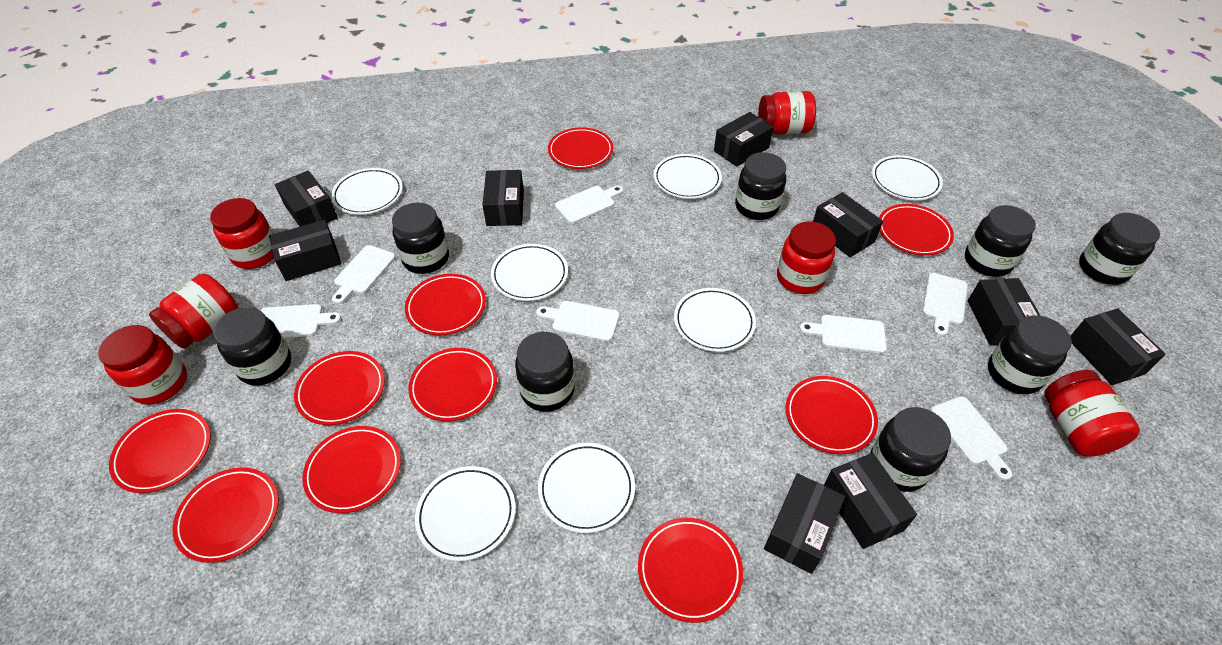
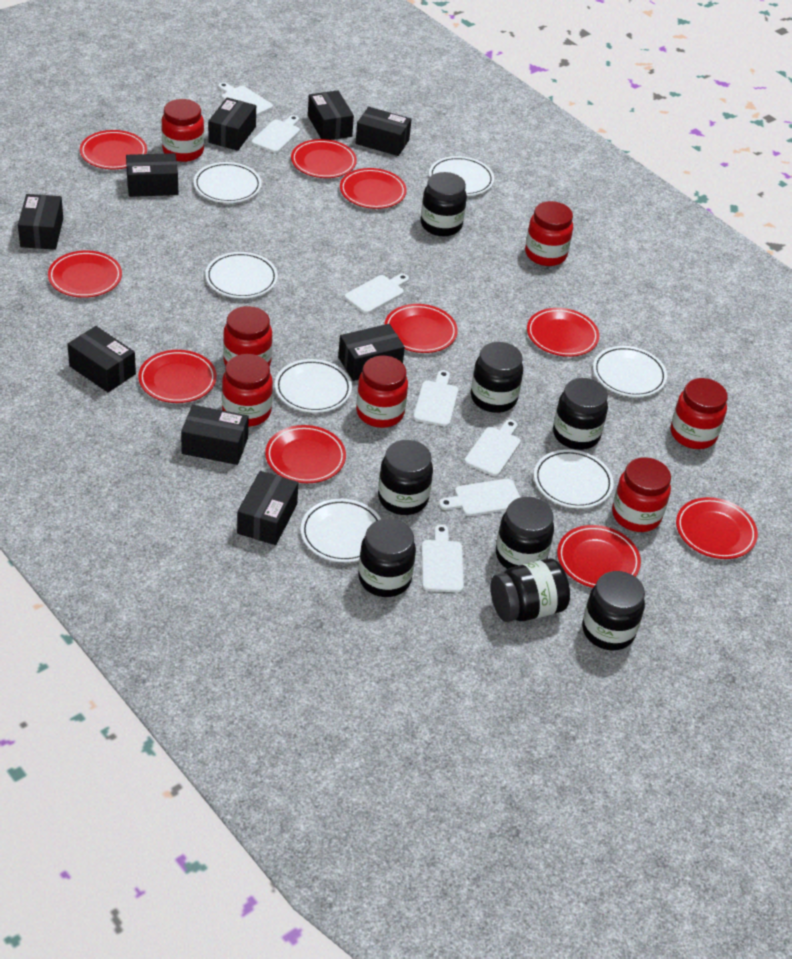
red jar: 6 -> 7

